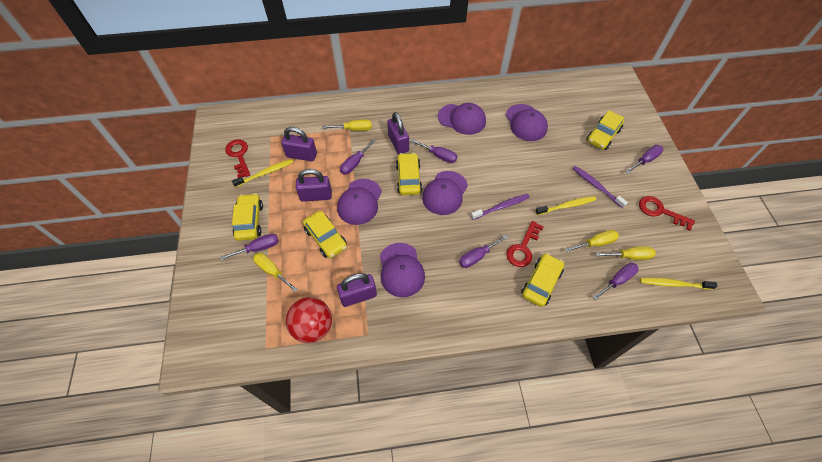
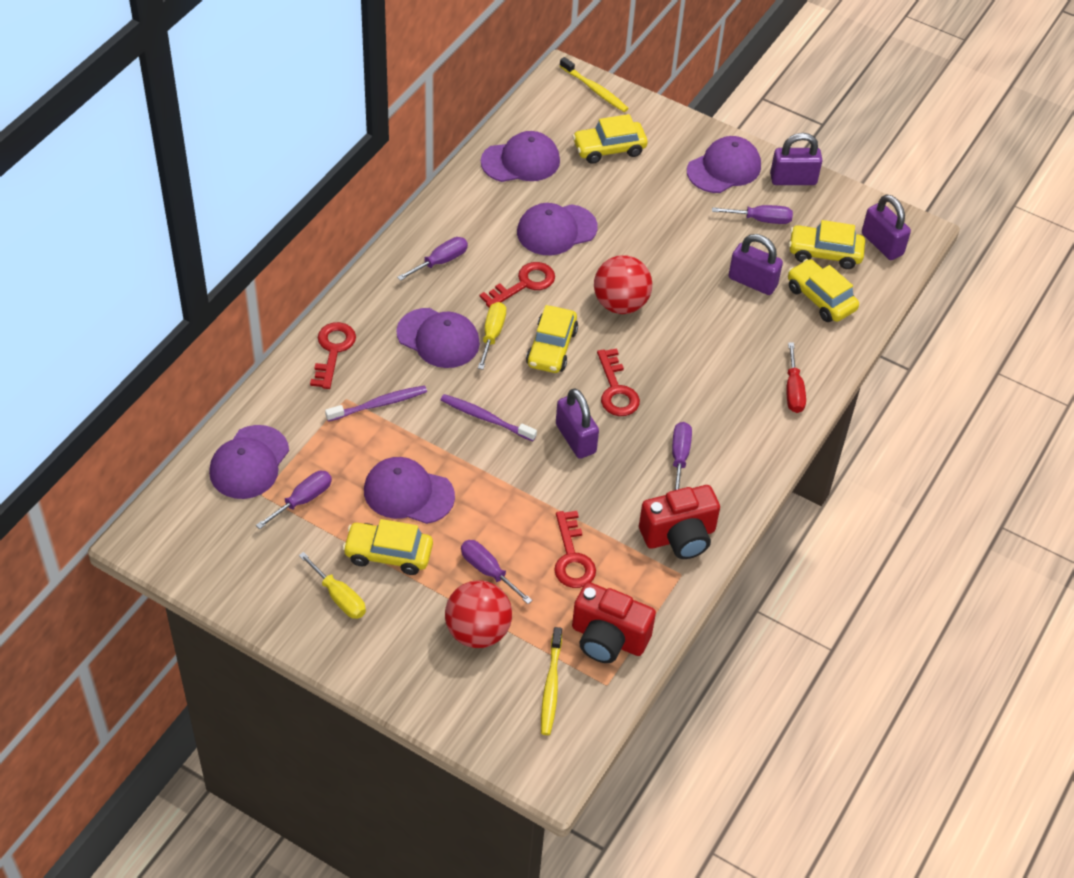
purple cap: 5 -> 6
purple screwdriver: 6 -> 5
red ball: 1 -> 2
red camera: 0 -> 2
red key: 3 -> 4
red screwdriver: 0 -> 1
yellow screwdriver: 4 -> 2
yellow toothbrush: 3 -> 2

